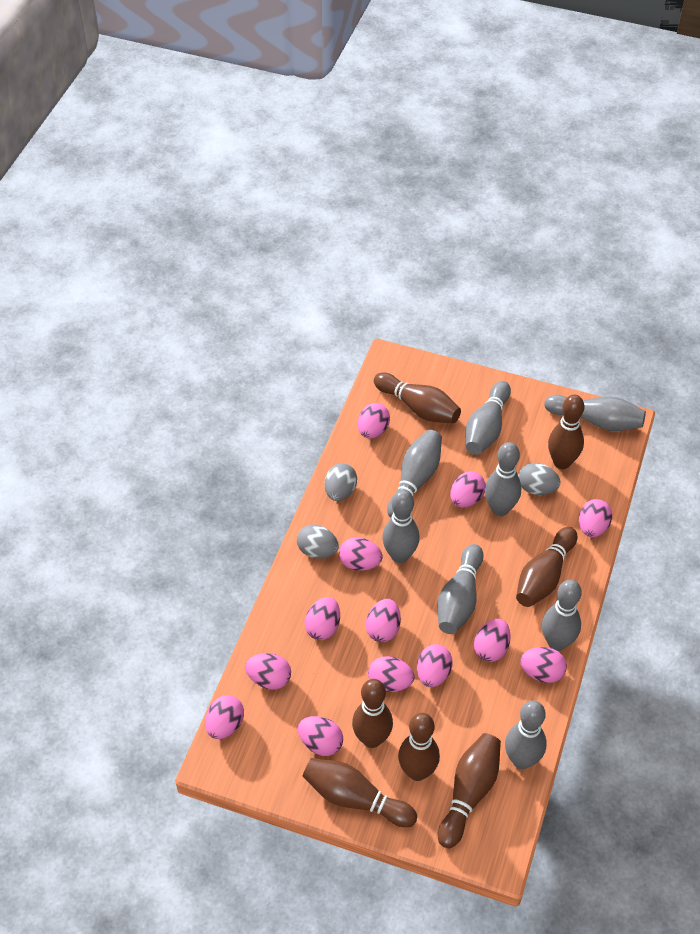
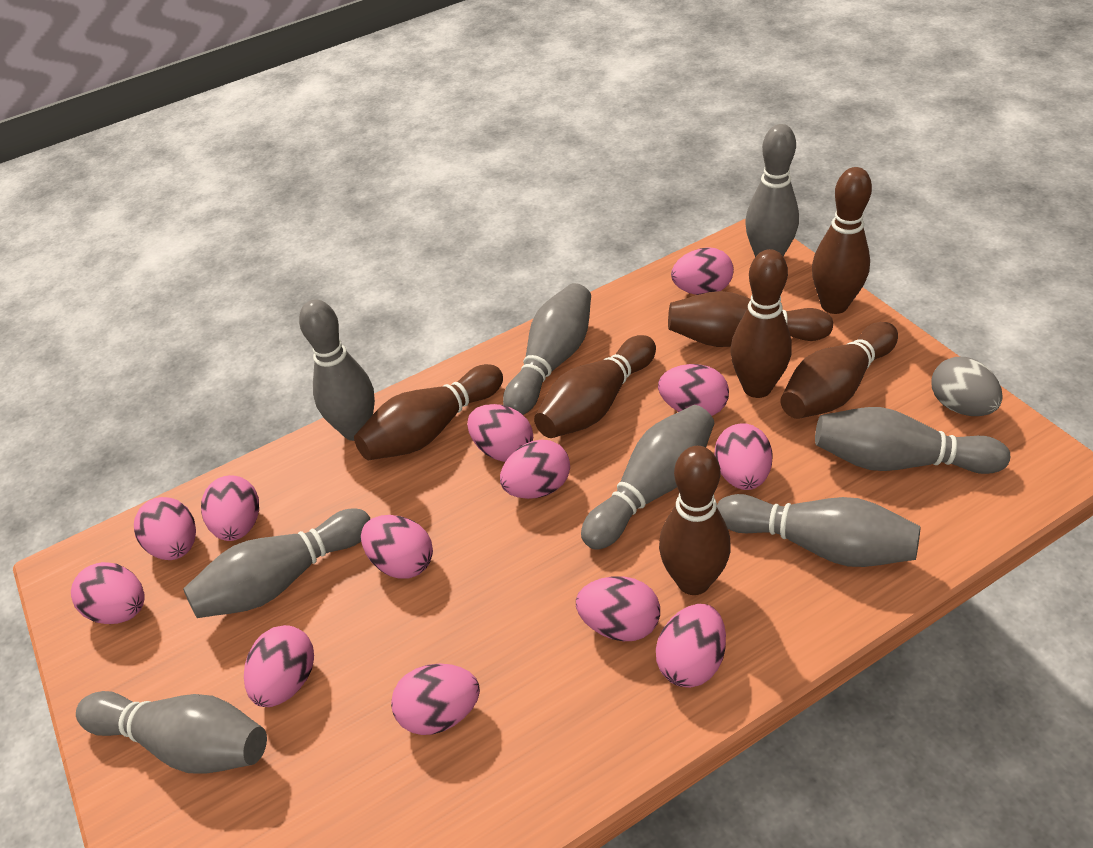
grey egg: 3 -> 1

